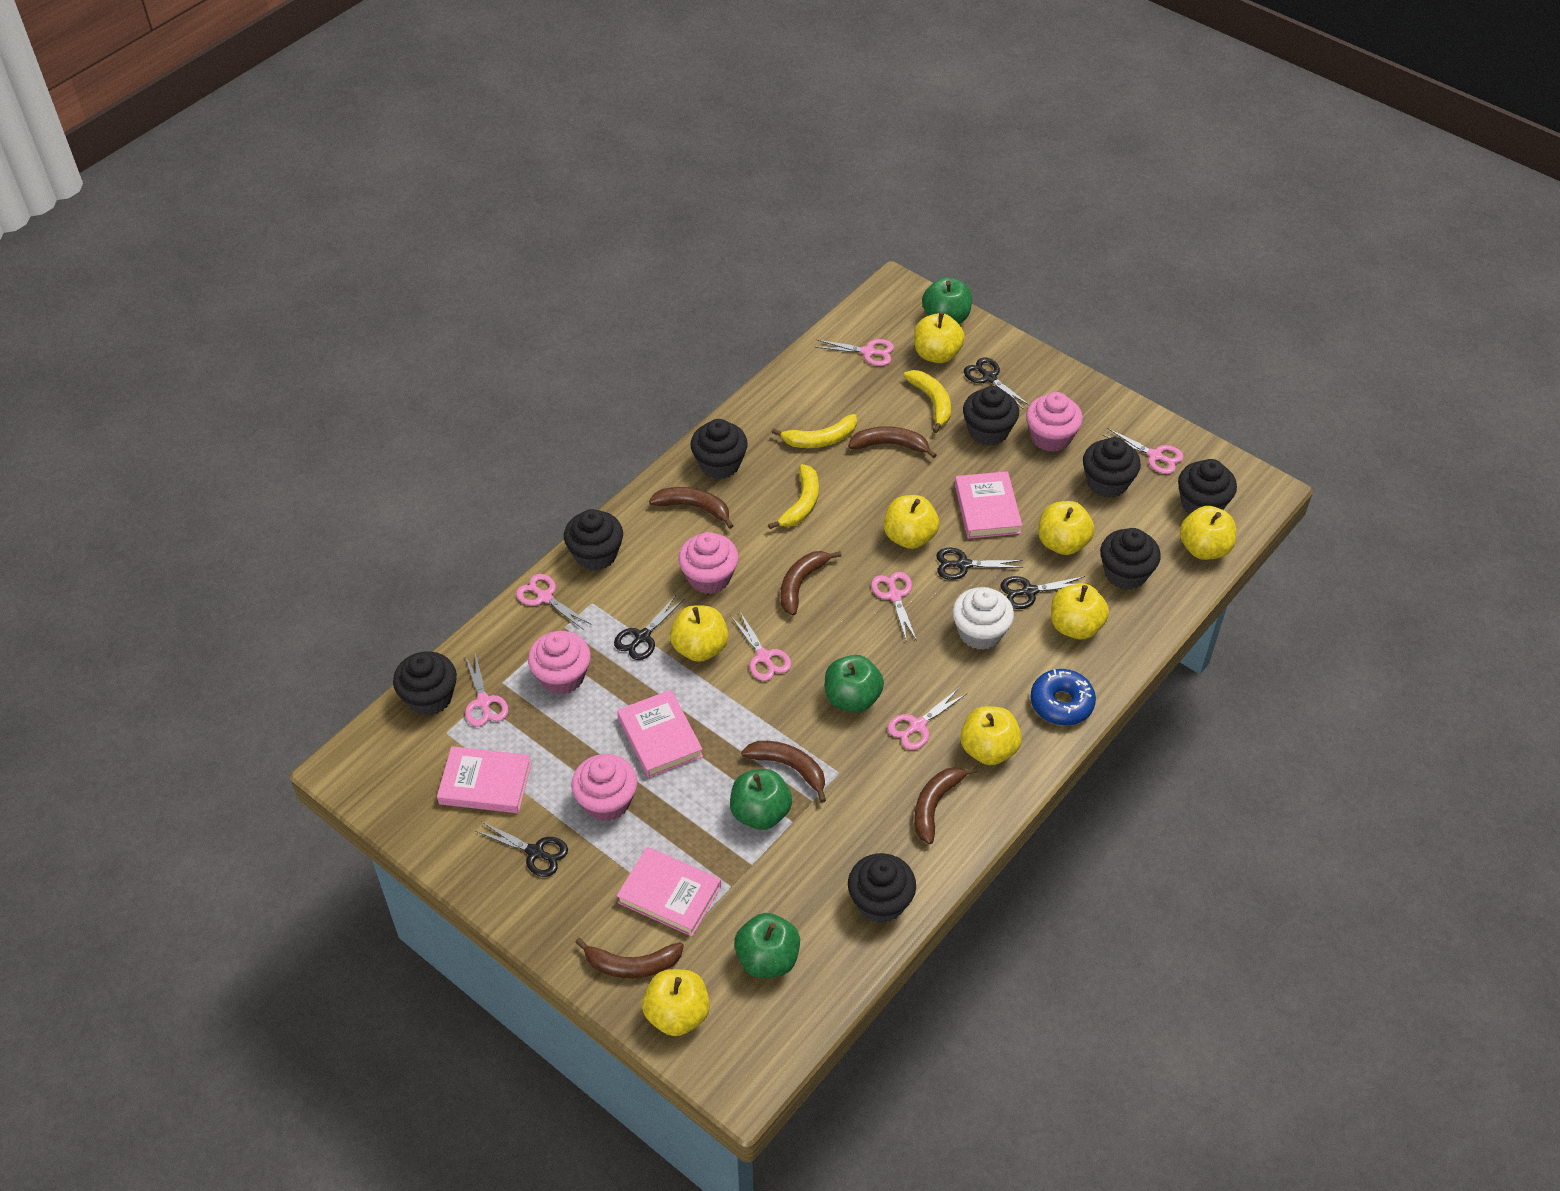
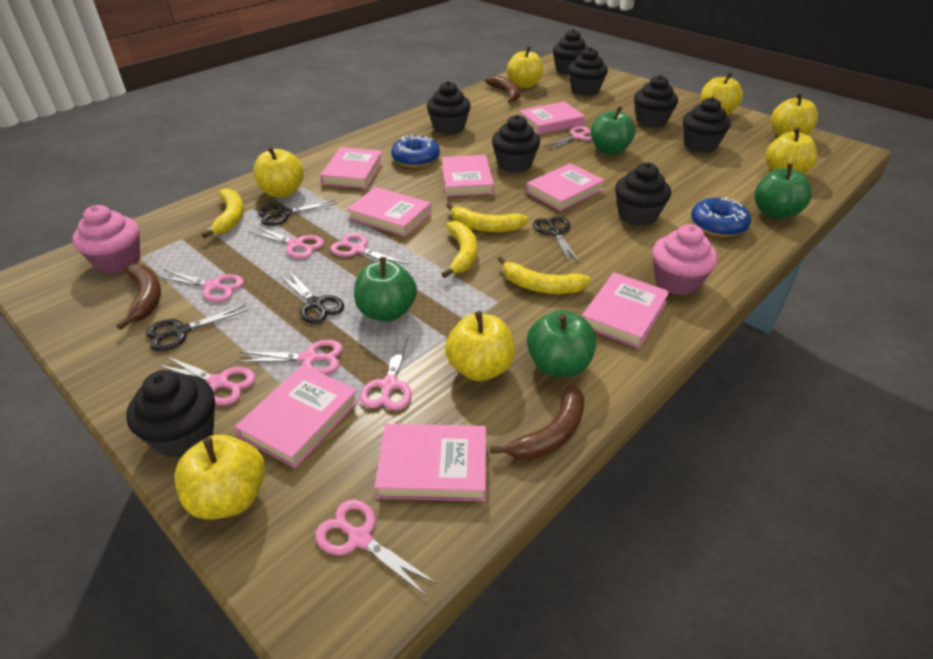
black scissors: 5 -> 4
blue donut: 1 -> 2
brown banana: 6 -> 3
pink book: 4 -> 8
pink cupcake: 4 -> 2
pink scissors: 7 -> 8
white cupcake: 1 -> 0
yellow apple: 8 -> 7
yellow banana: 3 -> 4

